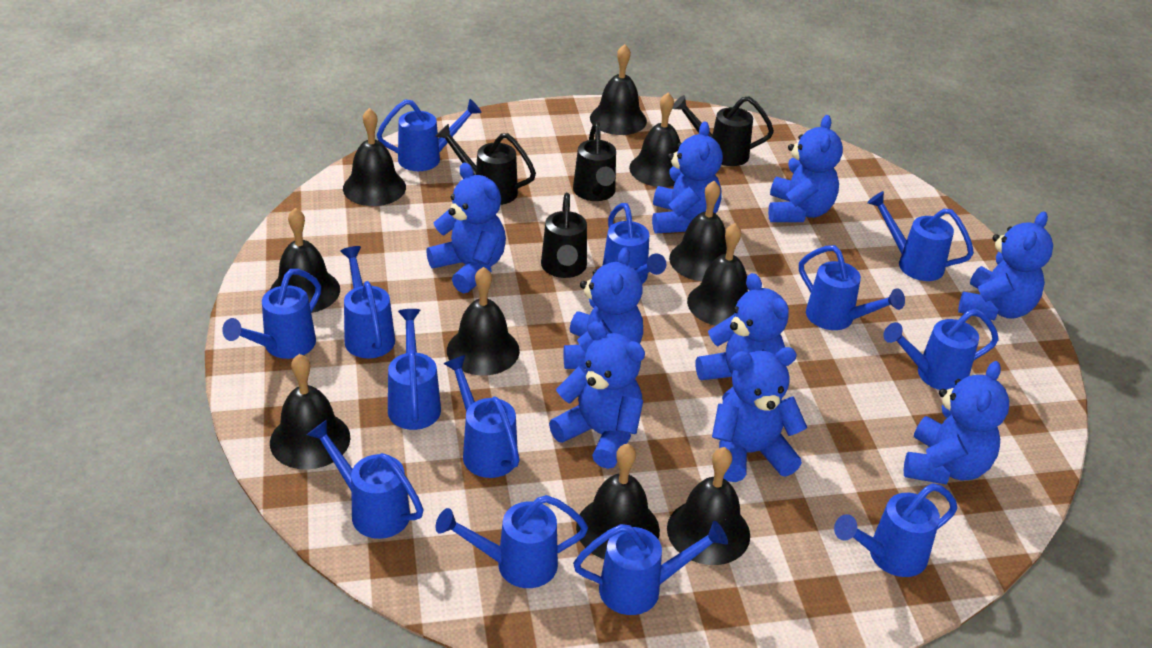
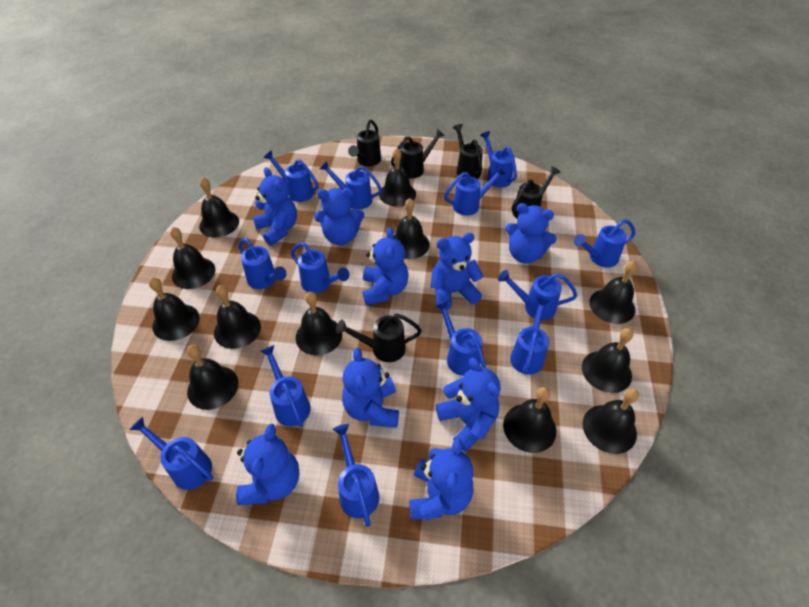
black bell: 10 -> 12
black watering can: 4 -> 5

